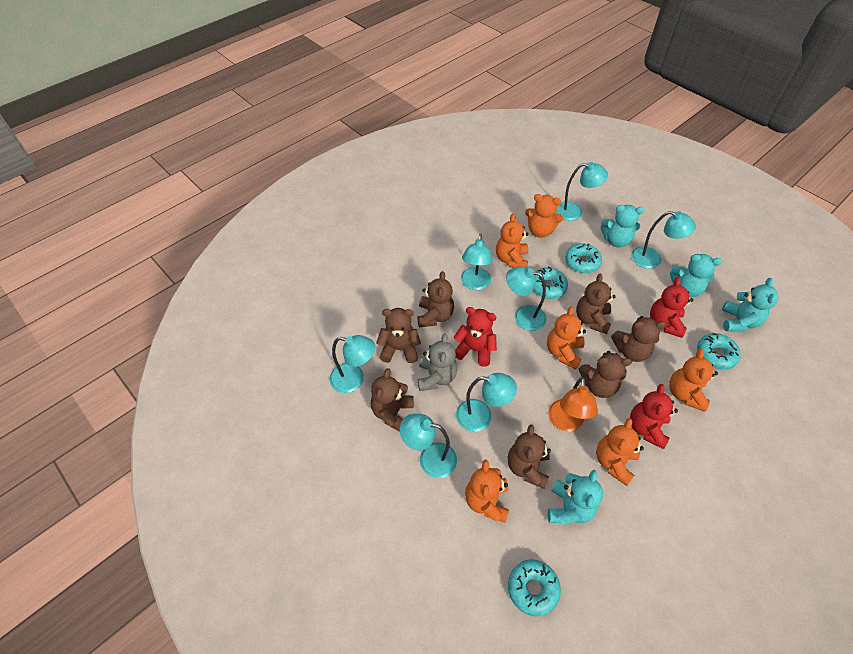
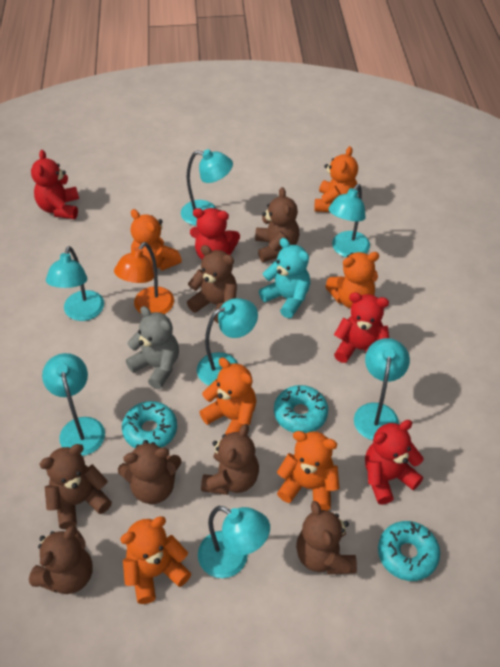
red teddy bear: 3 -> 4
turquoise donut: 4 -> 3
turquoise teddy bear: 4 -> 1

